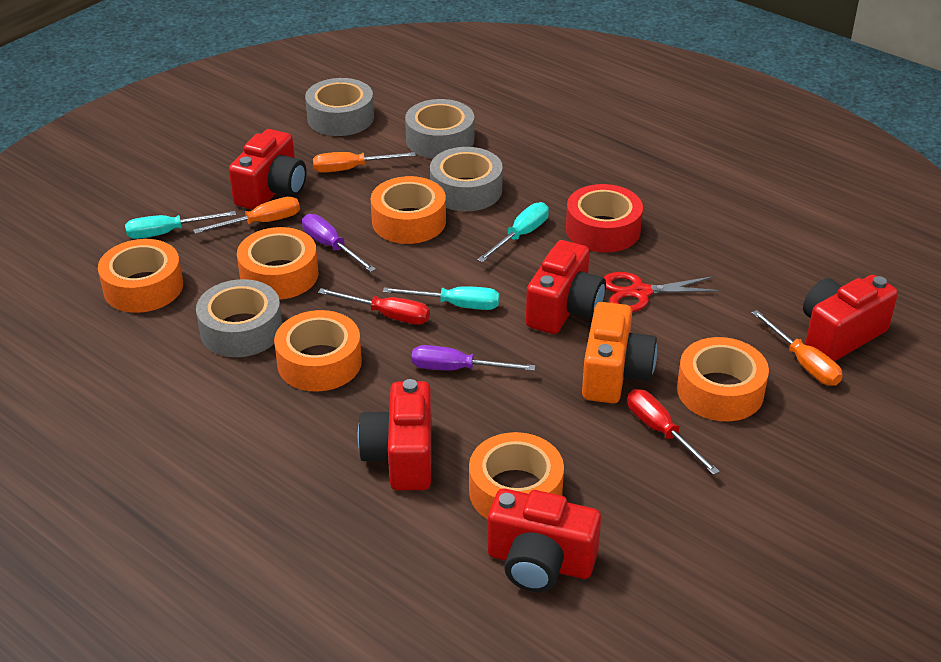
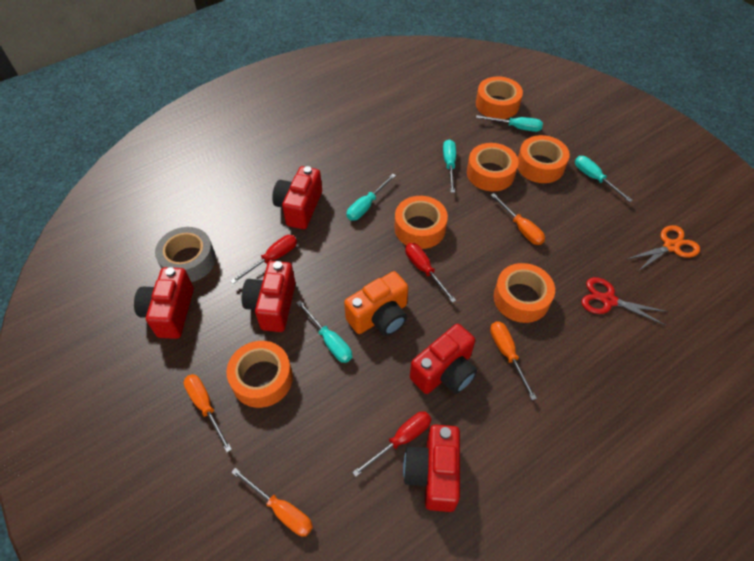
grey tape: 4 -> 1
orange scissors: 0 -> 1
orange screwdriver: 3 -> 4
purple screwdriver: 2 -> 0
red screwdriver: 2 -> 3
red tape: 1 -> 0
turquoise screwdriver: 3 -> 5

